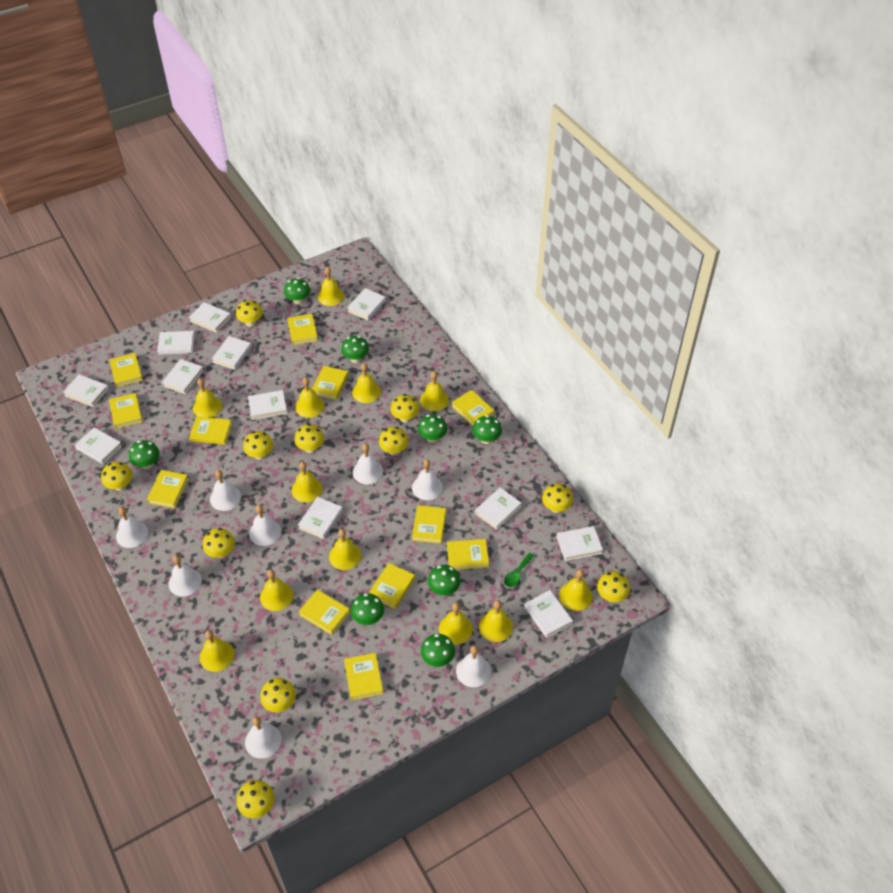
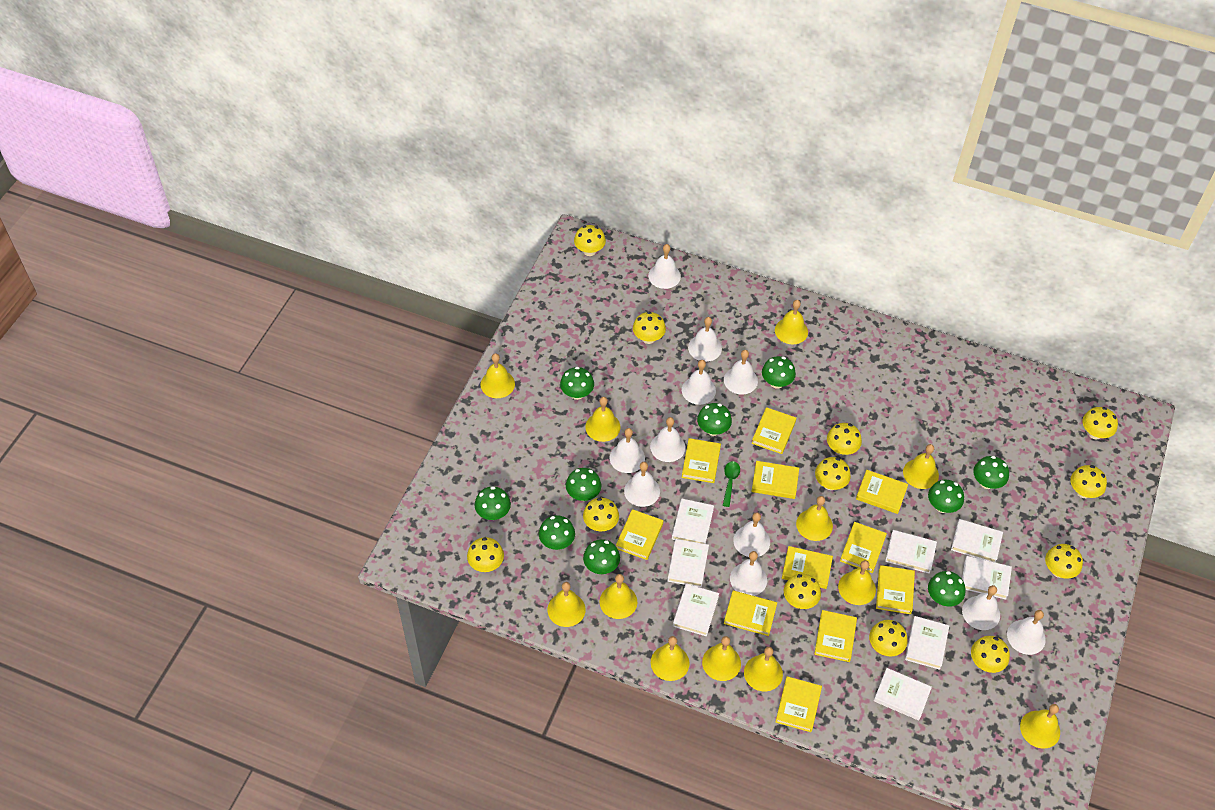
green mushroom: 8 -> 10
white bell: 8 -> 11
white book: 12 -> 8
yellow book: 12 -> 11
yellow mushroom: 11 -> 12

